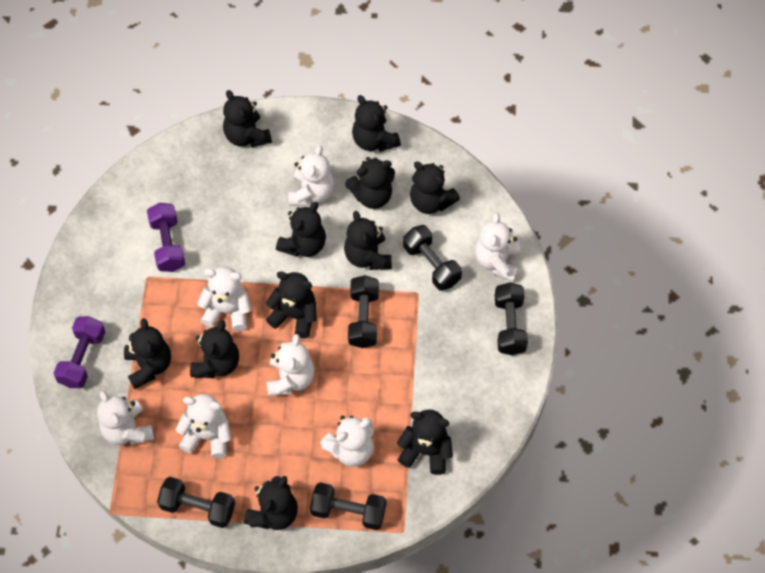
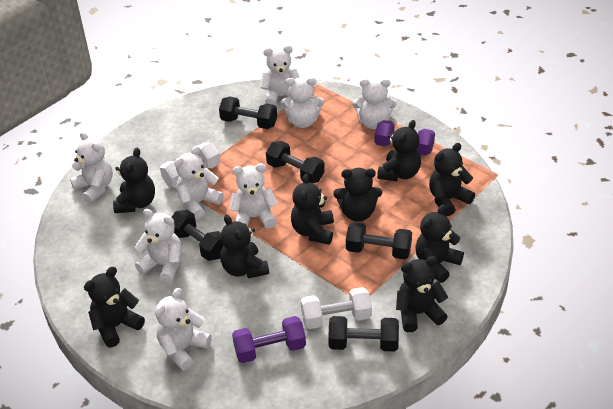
black teddy bear: 11 -> 9
white dumbbell: 0 -> 2
white teddy bear: 7 -> 8

